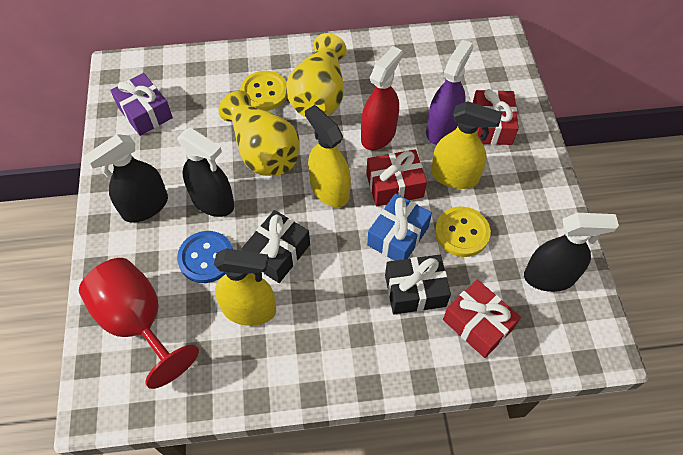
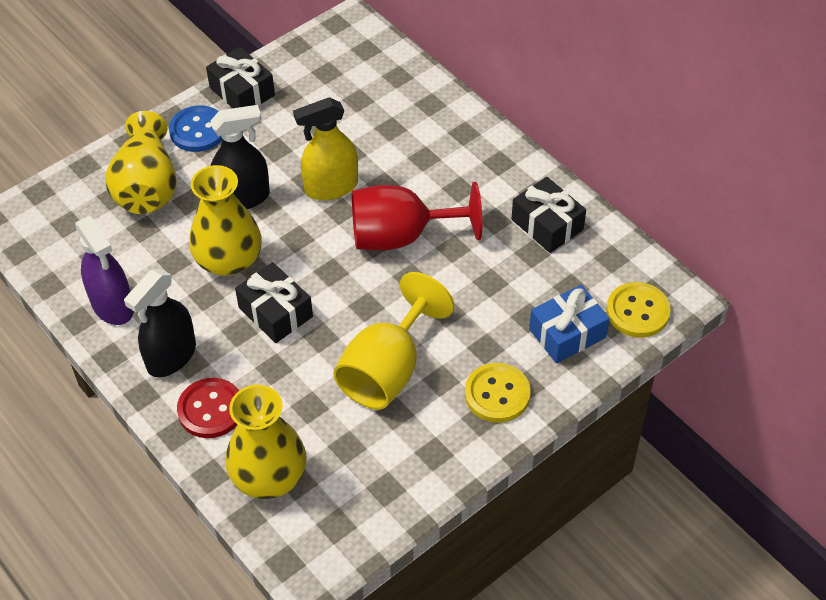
black gift: 2 -> 3
black spray bottle: 3 -> 2
purple gift: 1 -> 0
red button: 0 -> 1
red gift: 3 -> 0
red spray bottle: 1 -> 0
yellow goblet: 0 -> 1
yellow spray bottle: 3 -> 1
yellow vase: 2 -> 3

